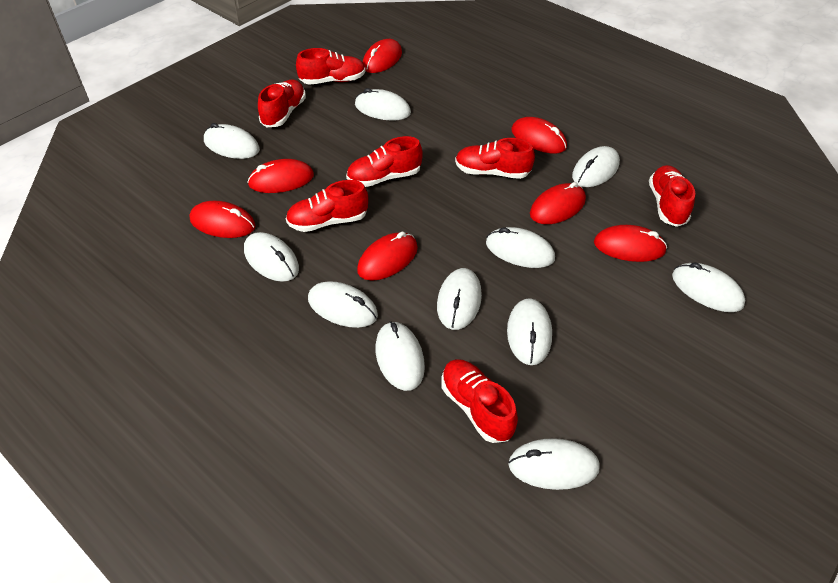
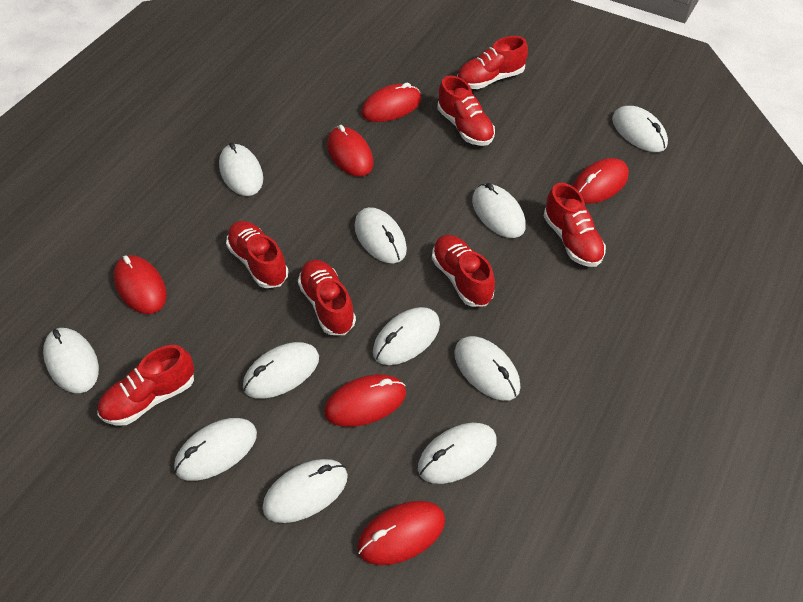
red mouse: 7 -> 6

